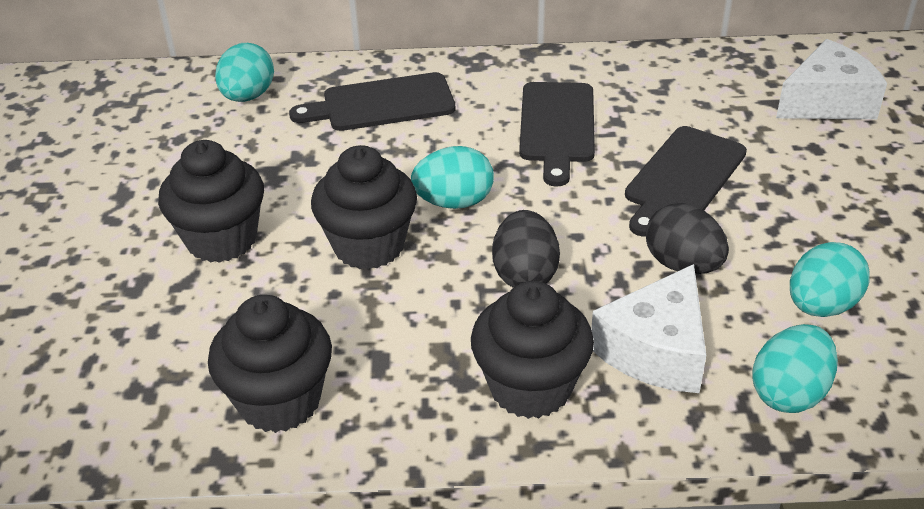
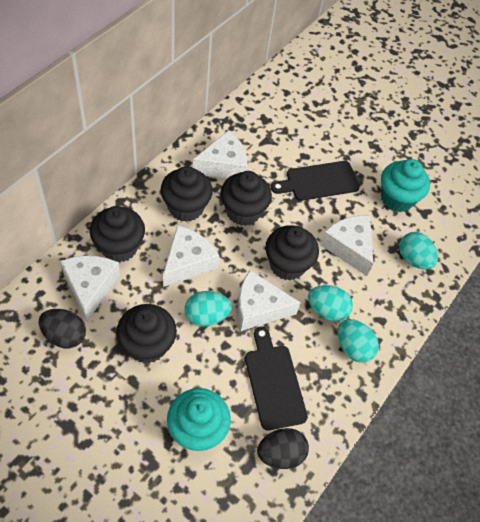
black cupcake: 4 -> 5
black cutting board: 3 -> 2
turquoise cupcake: 0 -> 2
white cheese: 2 -> 5

